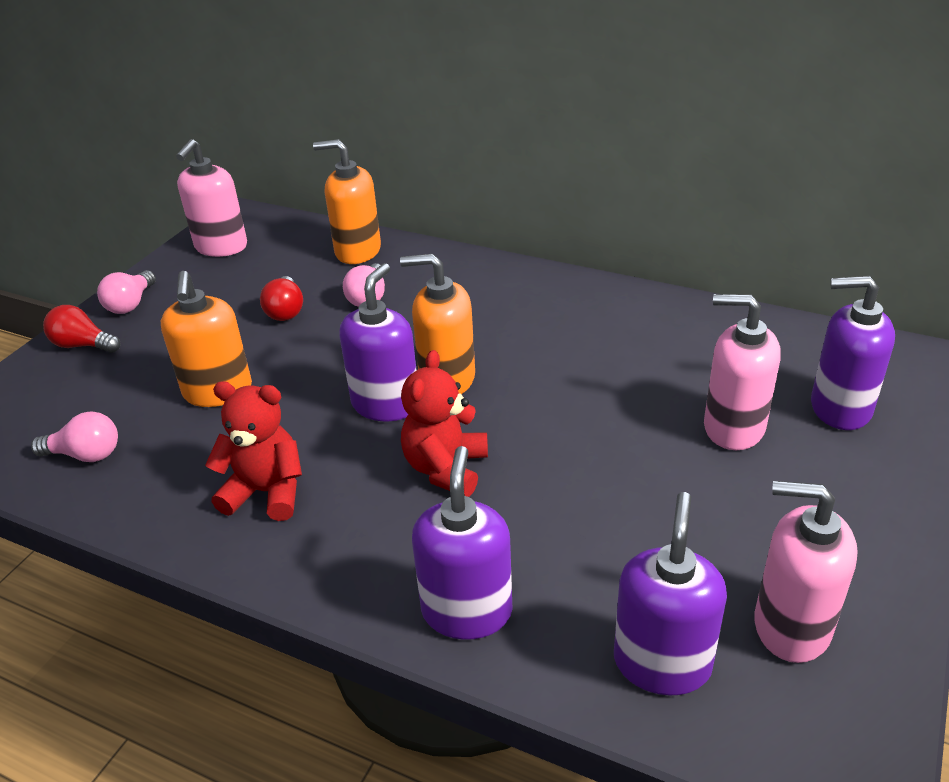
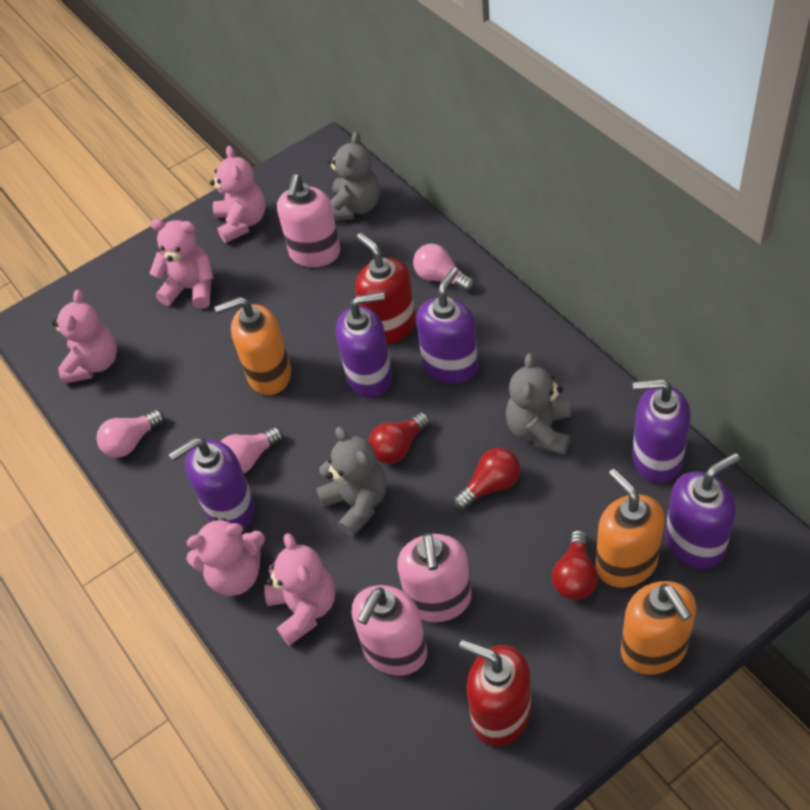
grey teddy bear: 0 -> 3
pink teddy bear: 0 -> 5
purple soap dispenser: 4 -> 5
red light bulb: 2 -> 3
red soap dispenser: 0 -> 2
red teddy bear: 2 -> 0

